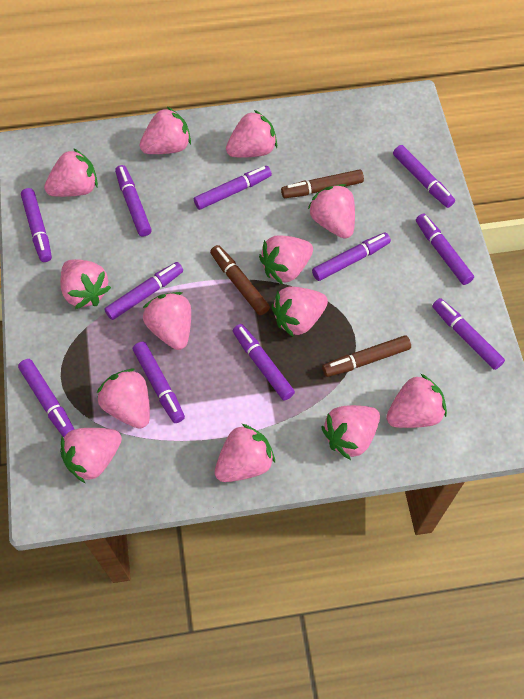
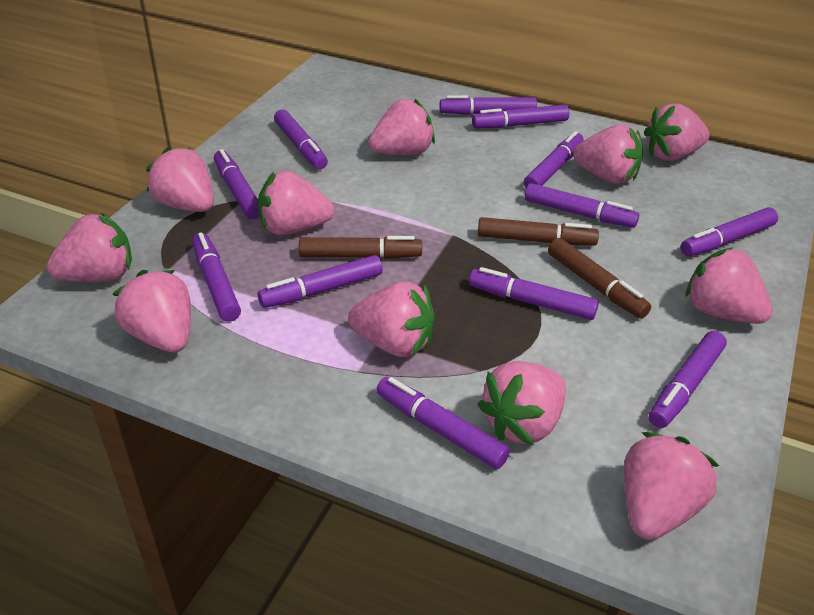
pink strawberry: 13 -> 11
purple marker: 11 -> 12

